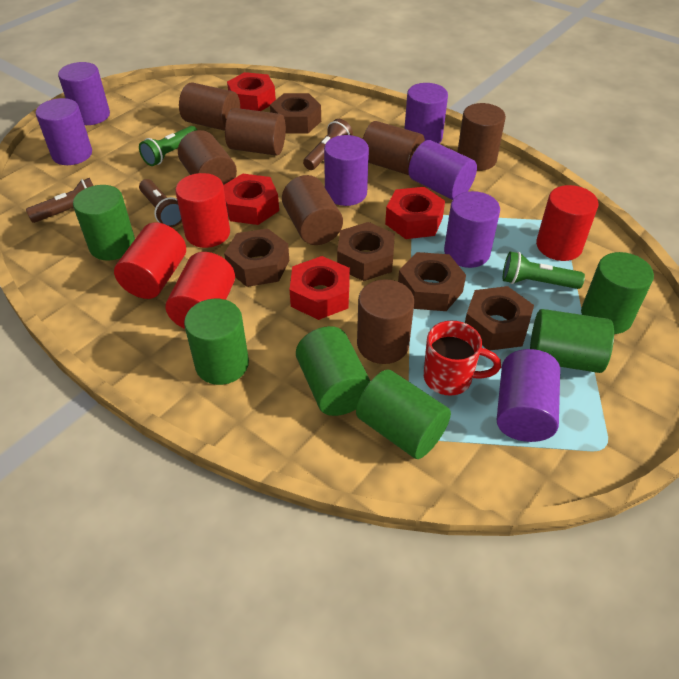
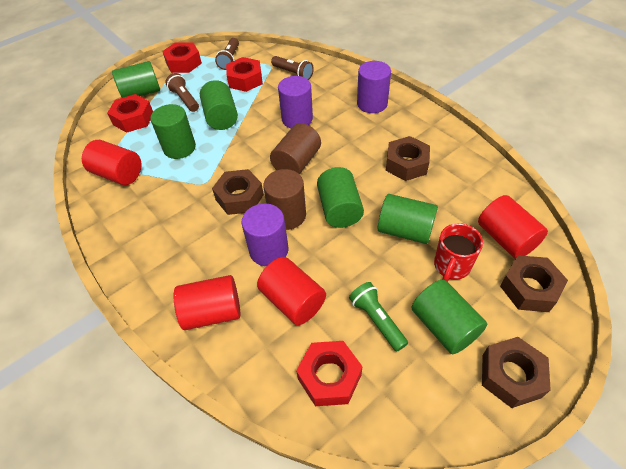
brown cylinder: 7 -> 2
brown nut: 5 -> 4
green flashlight: 2 -> 1
purple cylinder: 7 -> 3

